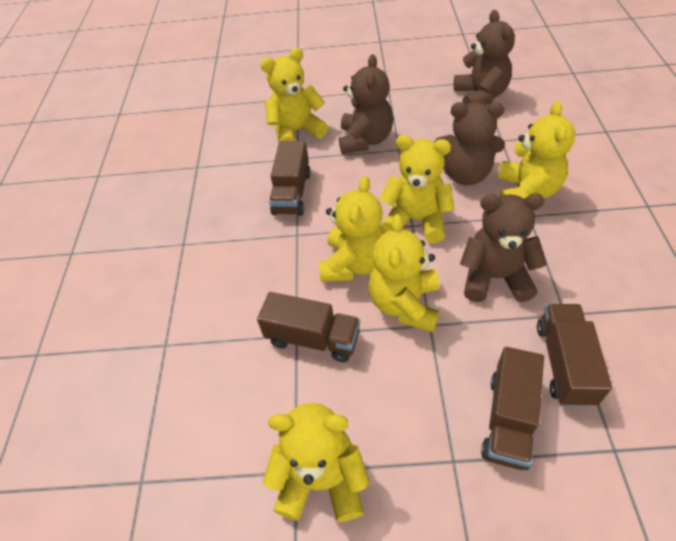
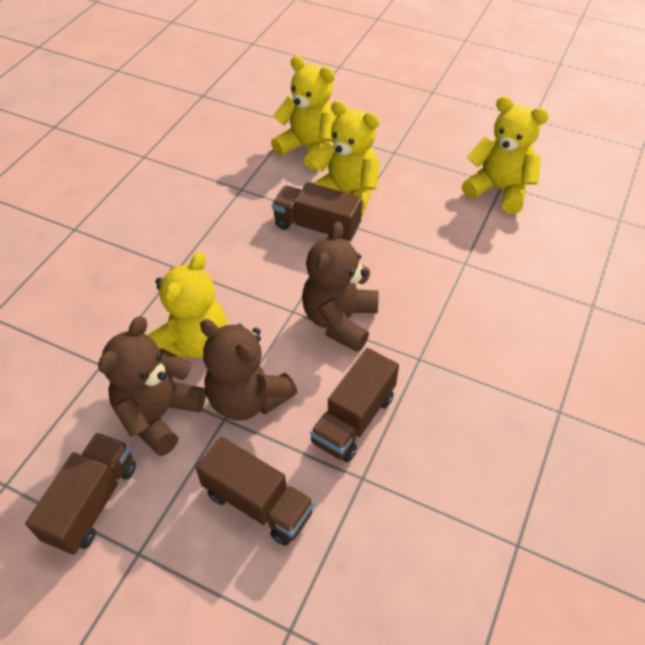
brown teddy bear: 4 -> 3
yellow teddy bear: 6 -> 4

